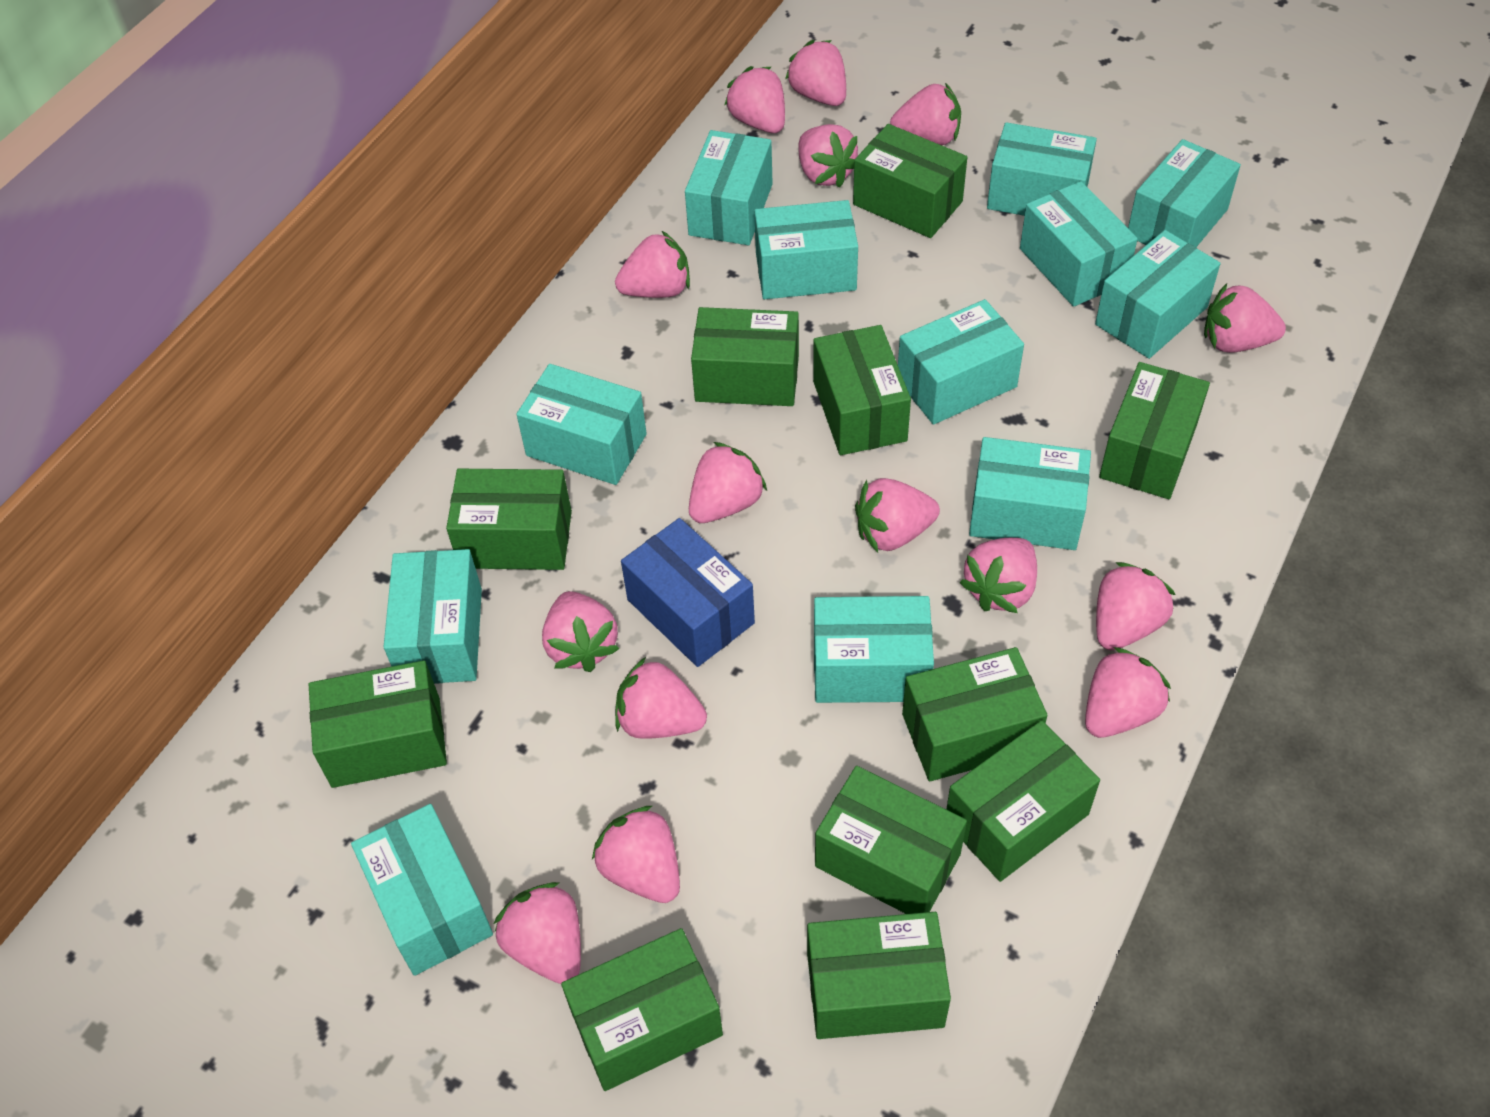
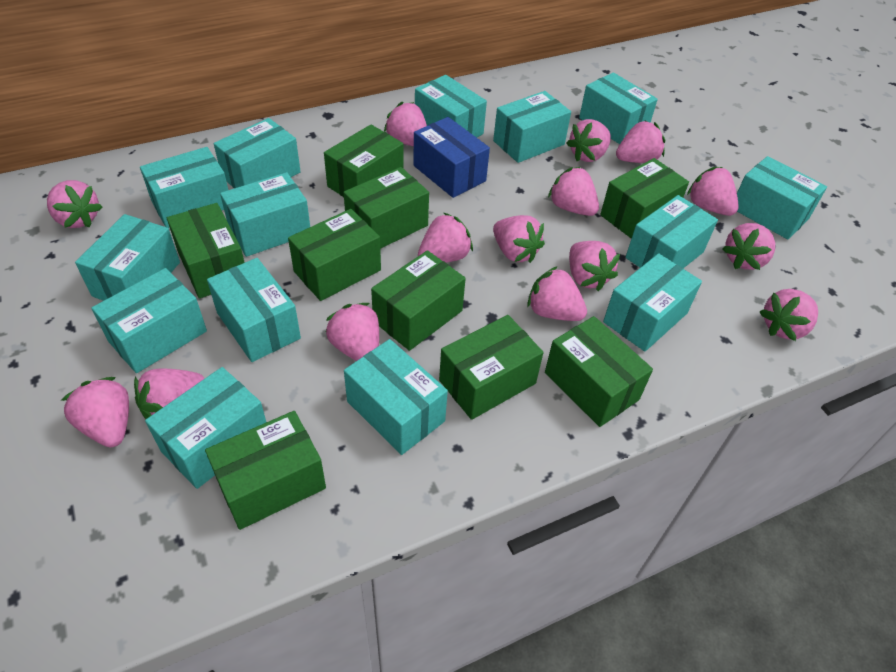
green box: 11 -> 9
turquoise box: 12 -> 14

